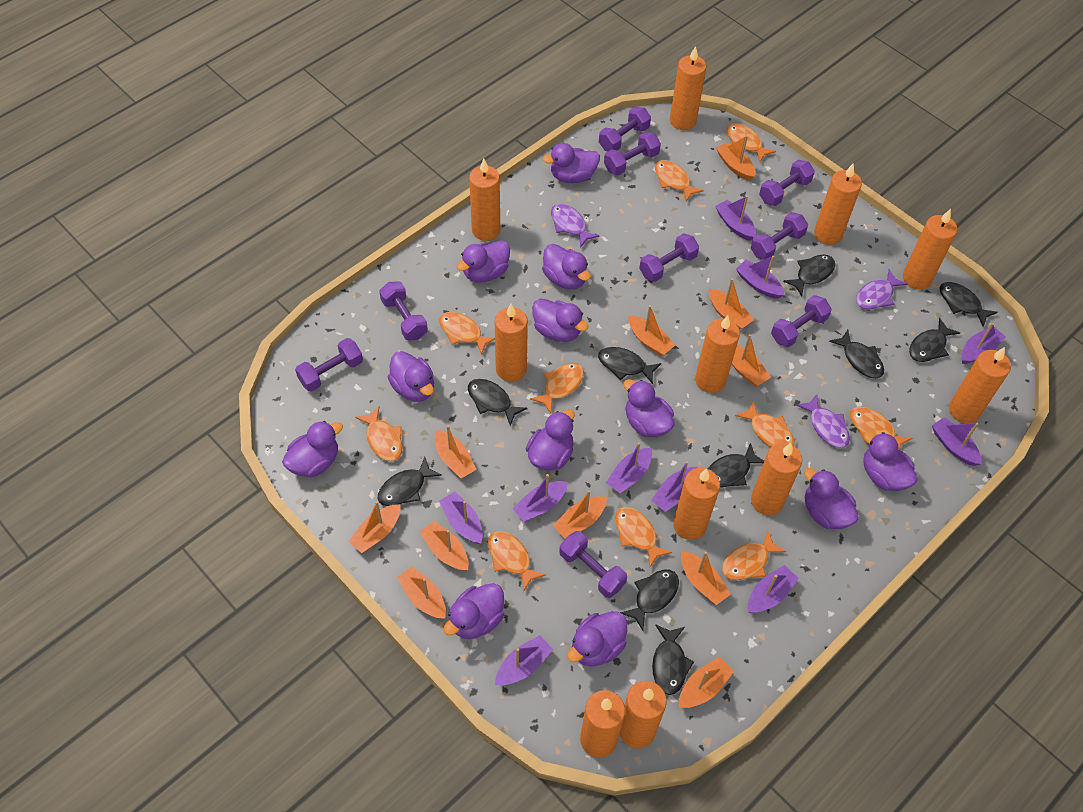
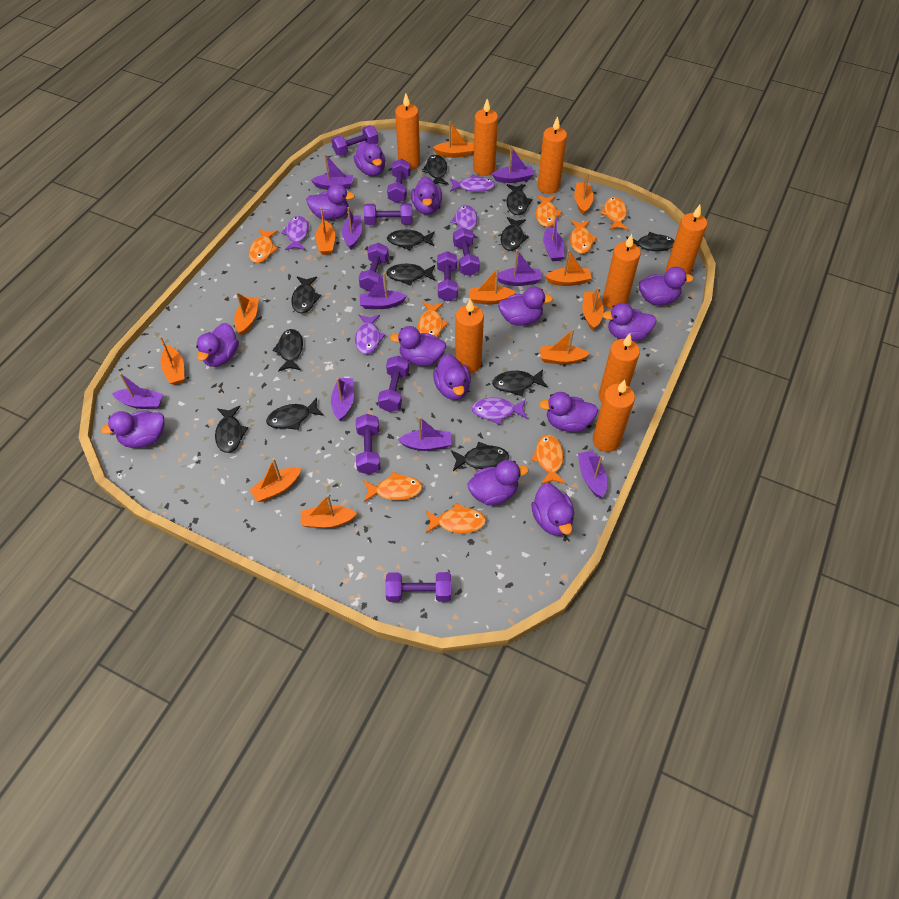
black fish: 10 -> 12
orange candle: 11 -> 8
orange fish: 10 -> 8
purple duck: 12 -> 13
purple fish: 3 -> 5

